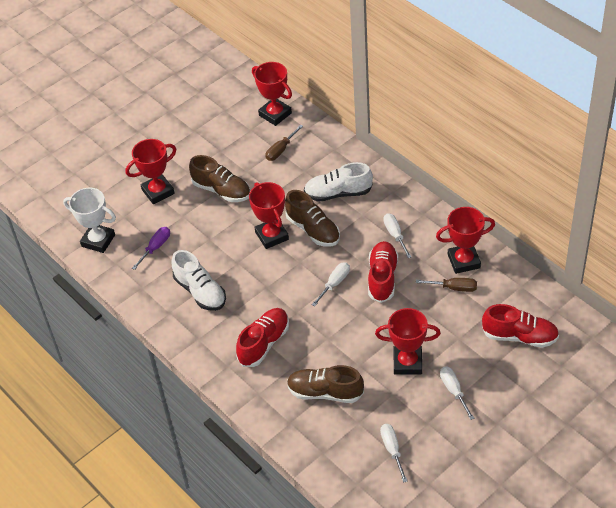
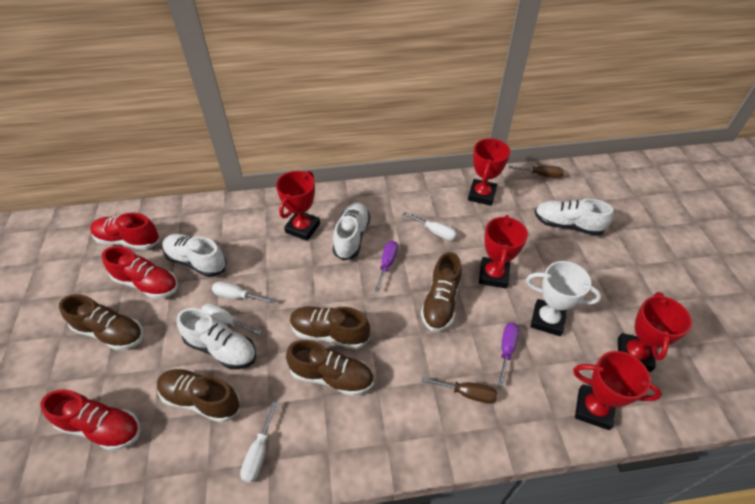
brown shoe: 3 -> 5
purple screwdriver: 1 -> 2
white shoe: 2 -> 4

